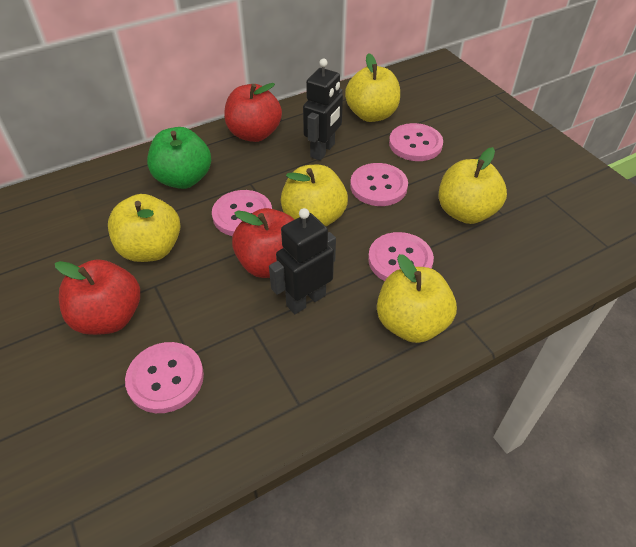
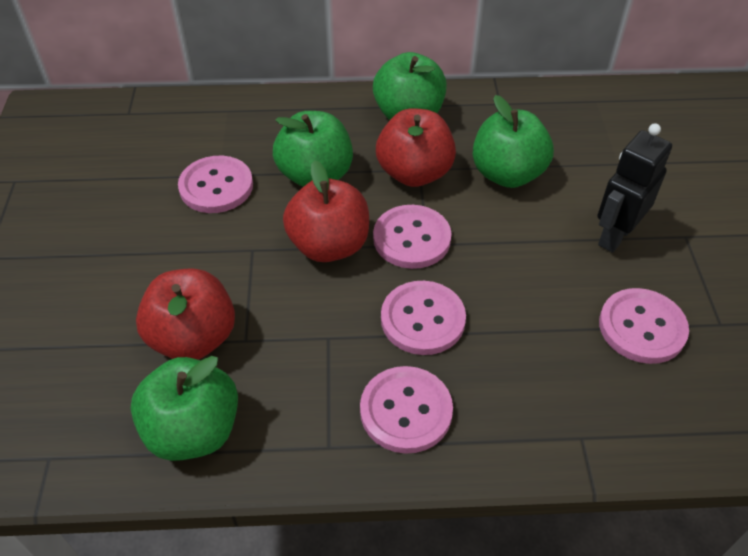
black robot: 2 -> 1
green apple: 1 -> 4
yellow apple: 5 -> 0

